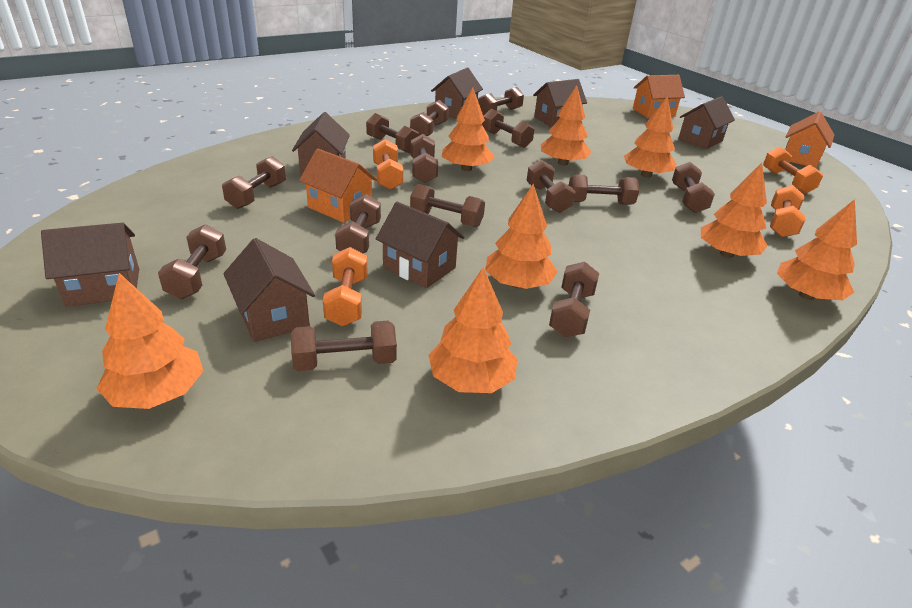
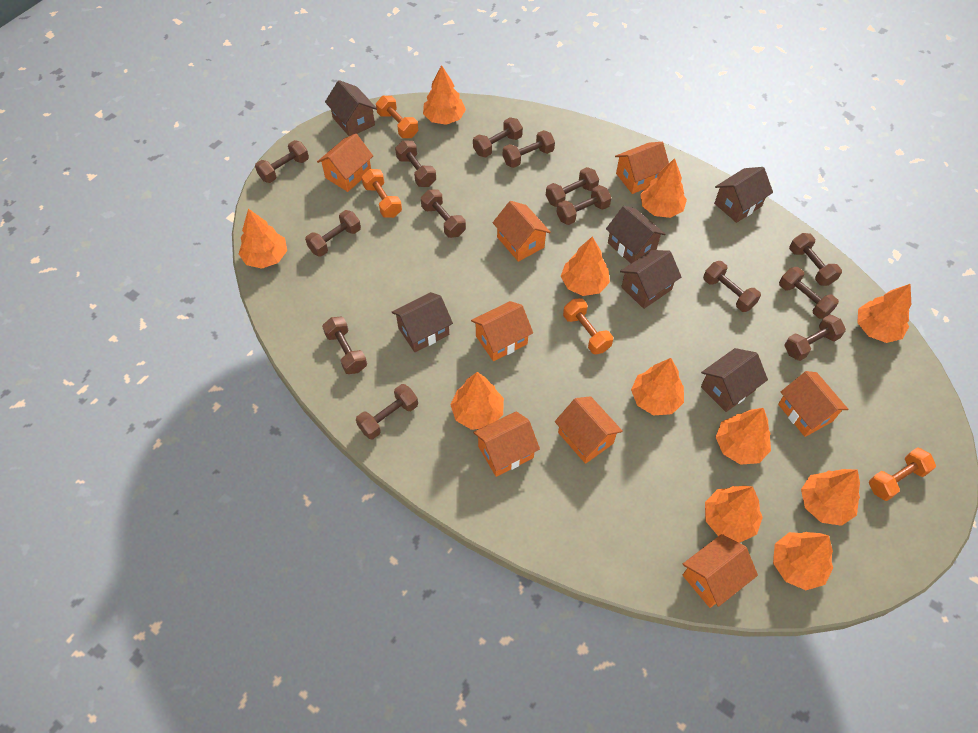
brown house: 7 -> 6
orange house: 3 -> 8
orange tree: 8 -> 11

